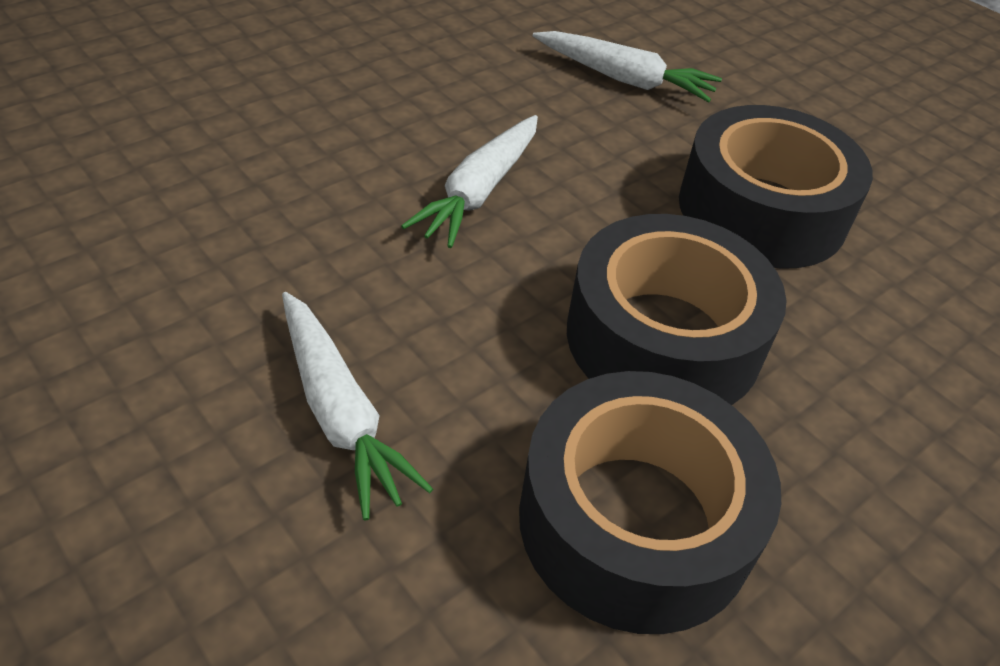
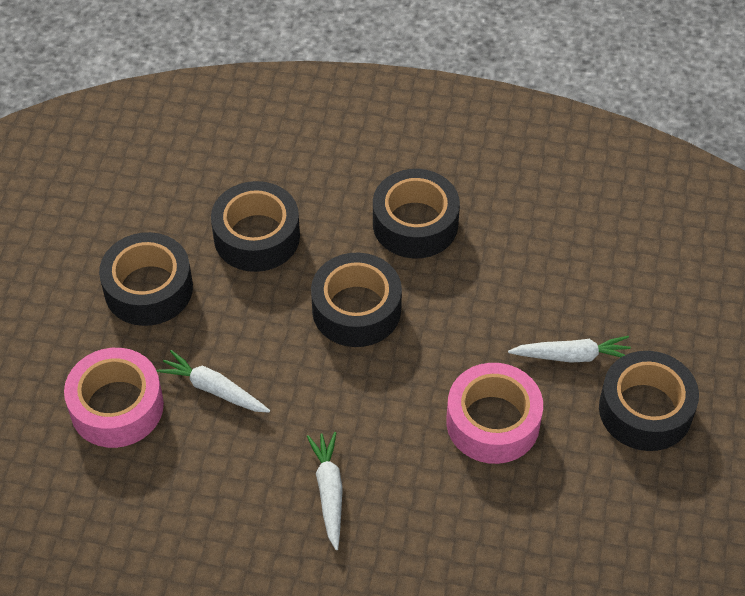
black tape: 3 -> 5
pink tape: 0 -> 2

